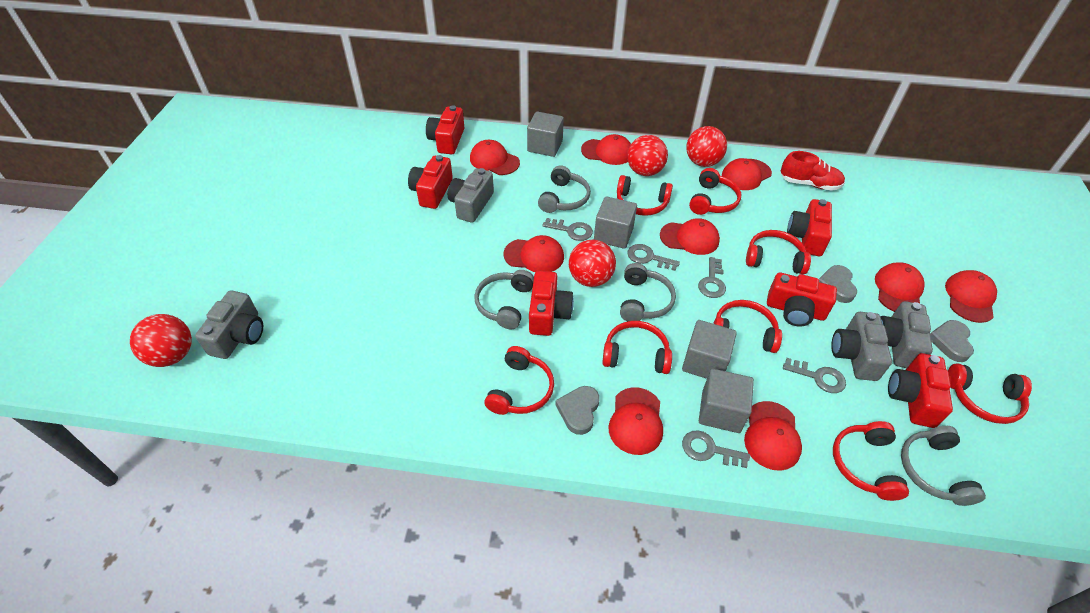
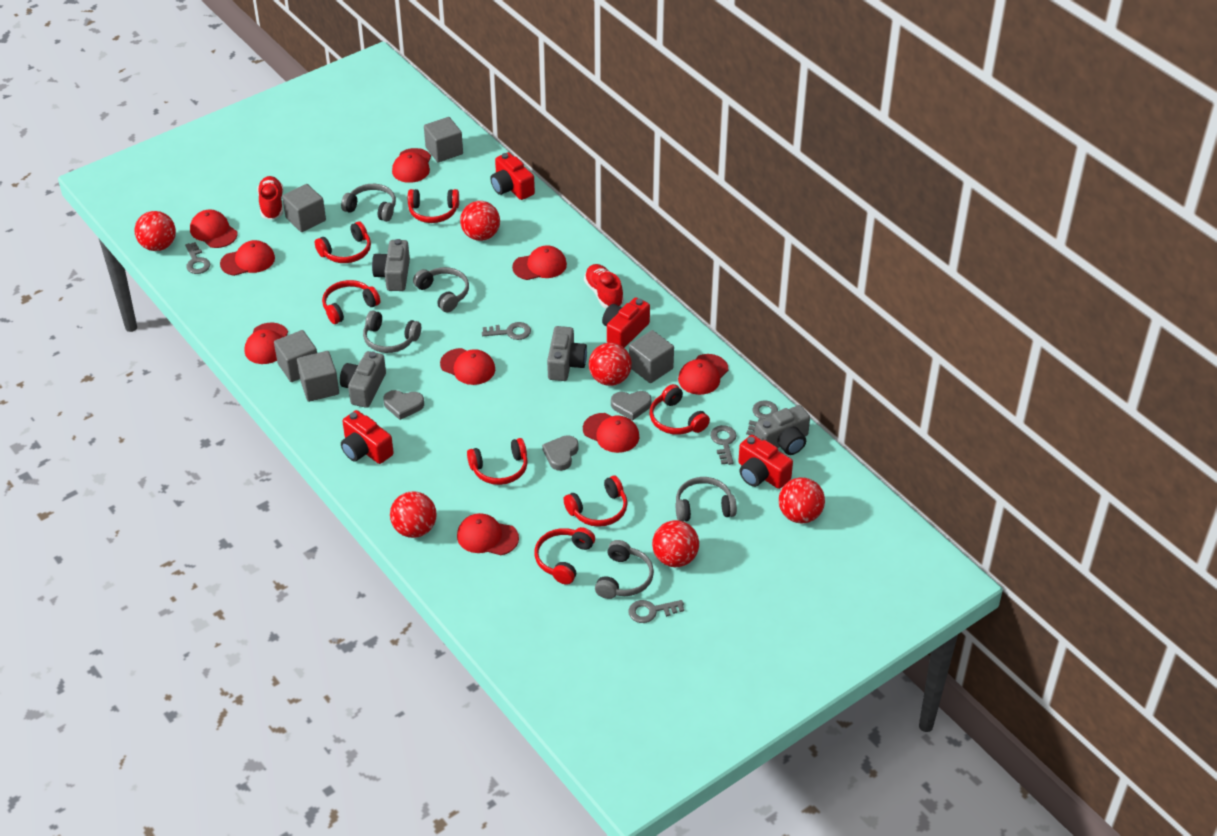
grey cube: 4 -> 5
grey headphones: 4 -> 5
red ball: 4 -> 6
red camera: 6 -> 4
red headphones: 8 -> 7
red shoe: 1 -> 2

